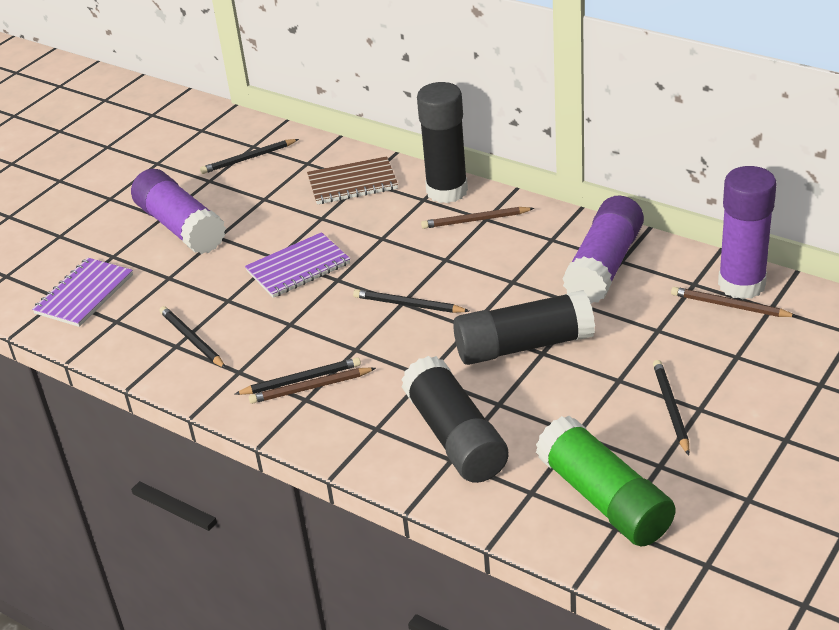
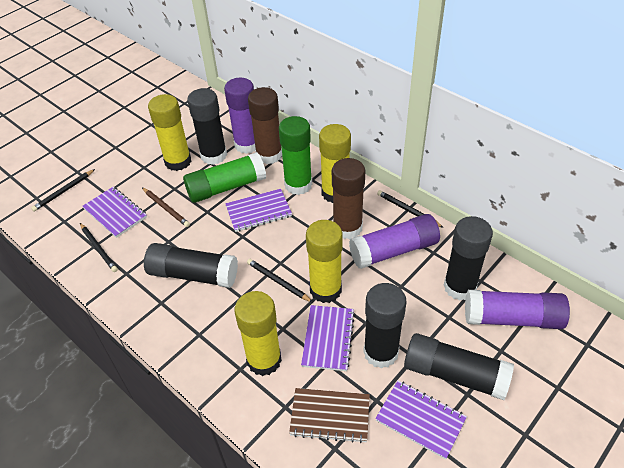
black glue stick: 3 -> 5
black pencil: 5 -> 4
brown glue stick: 0 -> 2
brown pencil: 3 -> 1
green glue stick: 1 -> 2
purple notebook: 2 -> 4
yellow glue stick: 0 -> 4

